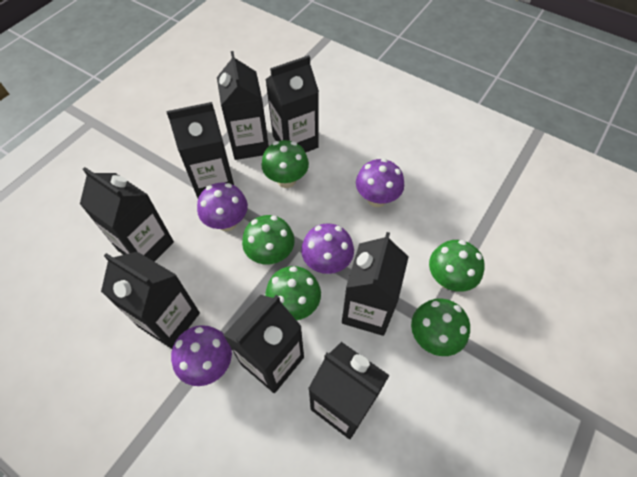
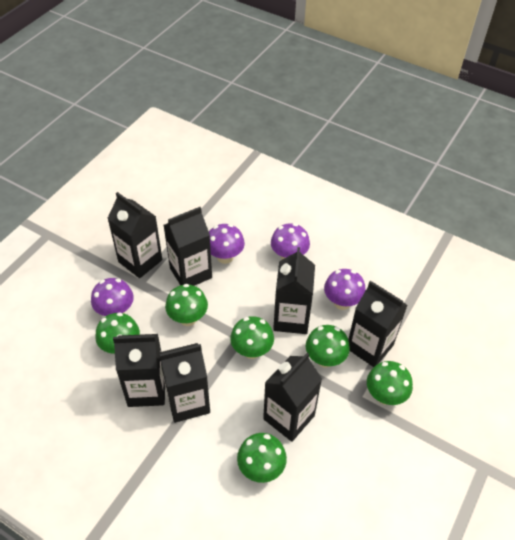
black carton: 8 -> 7
green mushroom: 5 -> 6

